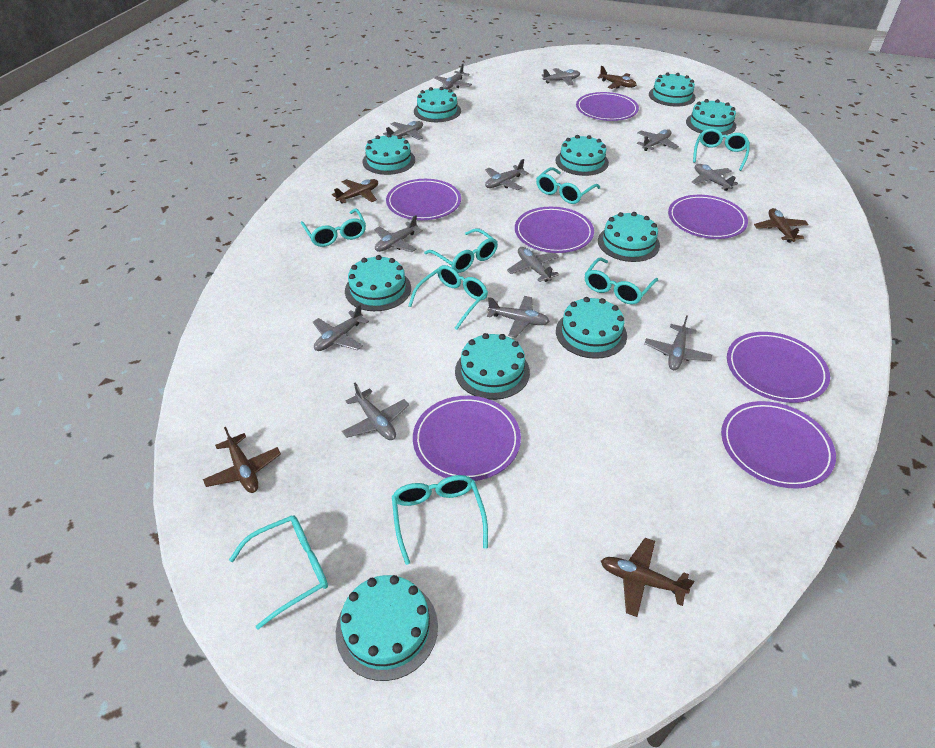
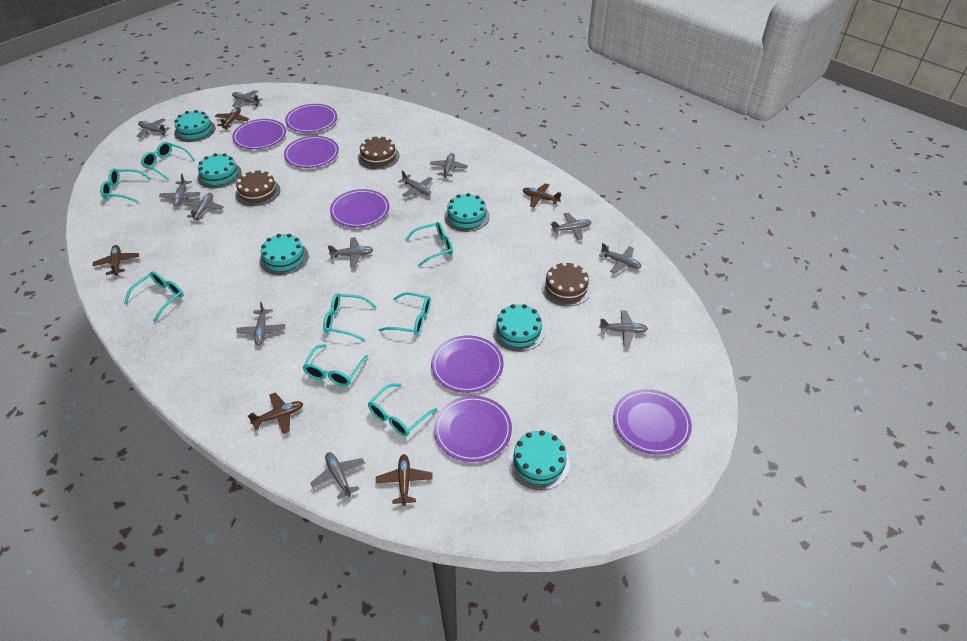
brown cake: 0 -> 3
turquoise cake: 10 -> 6

